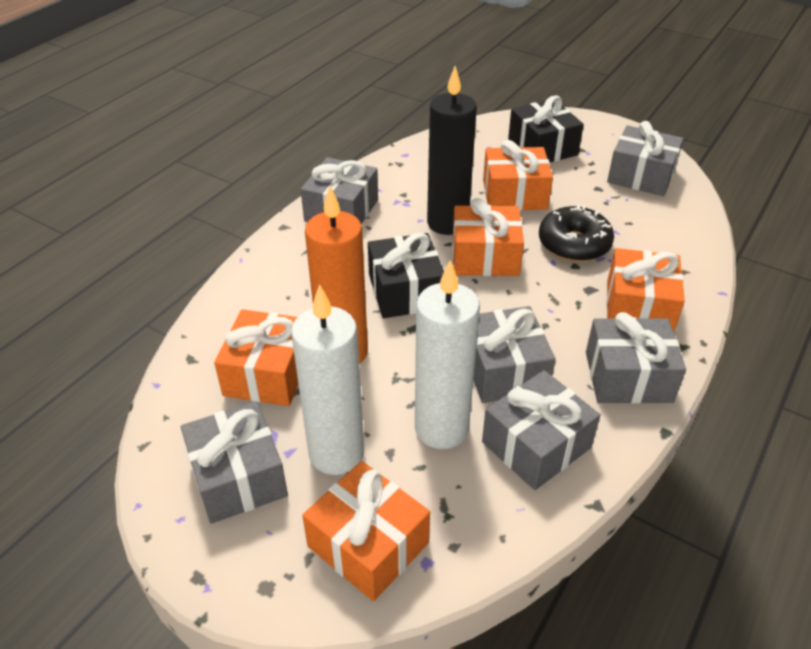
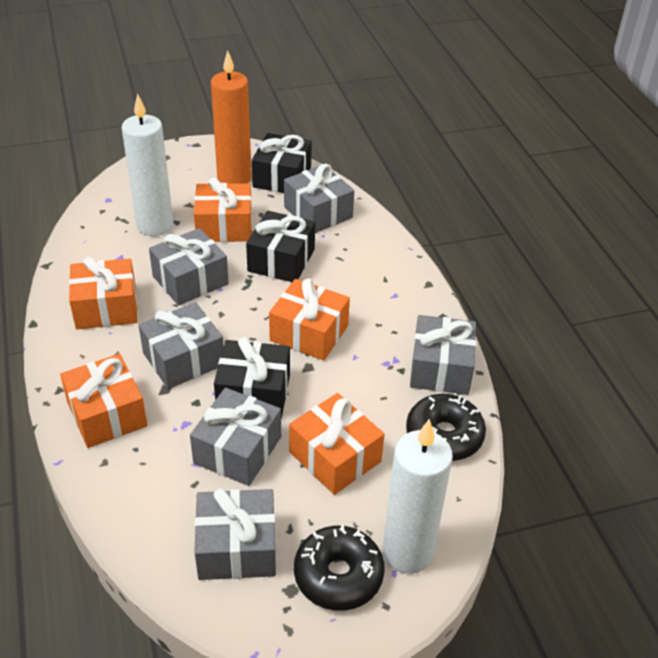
black candle: 1 -> 0
black donut: 1 -> 2
black gift: 2 -> 3

